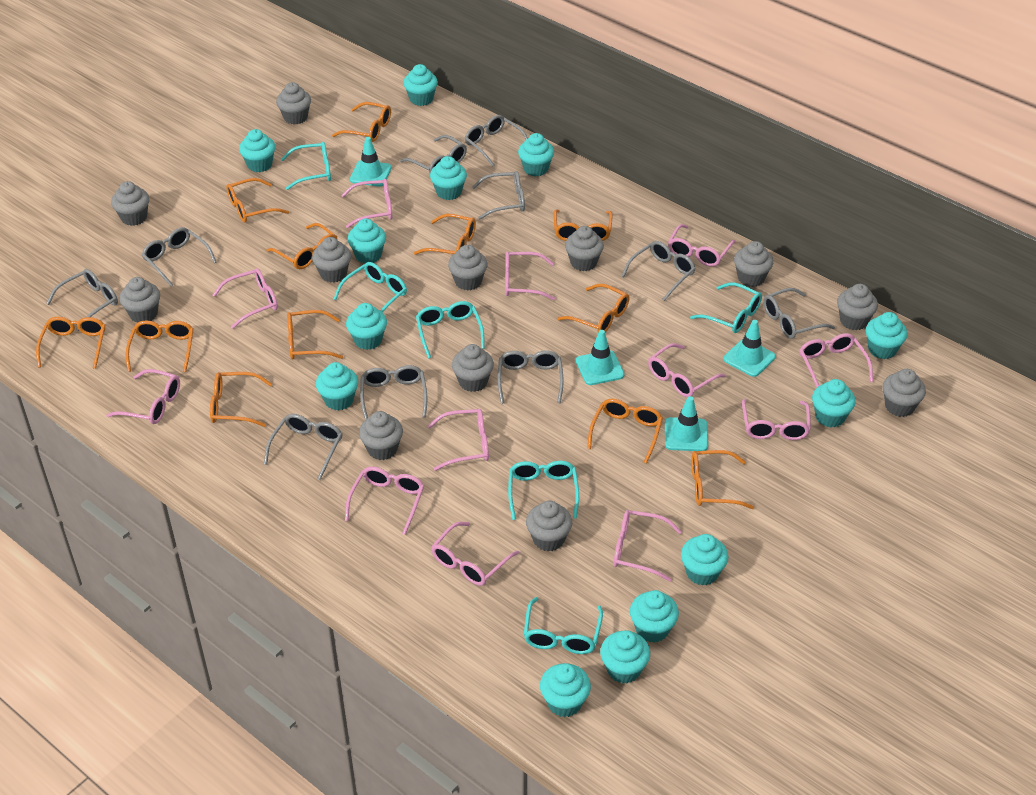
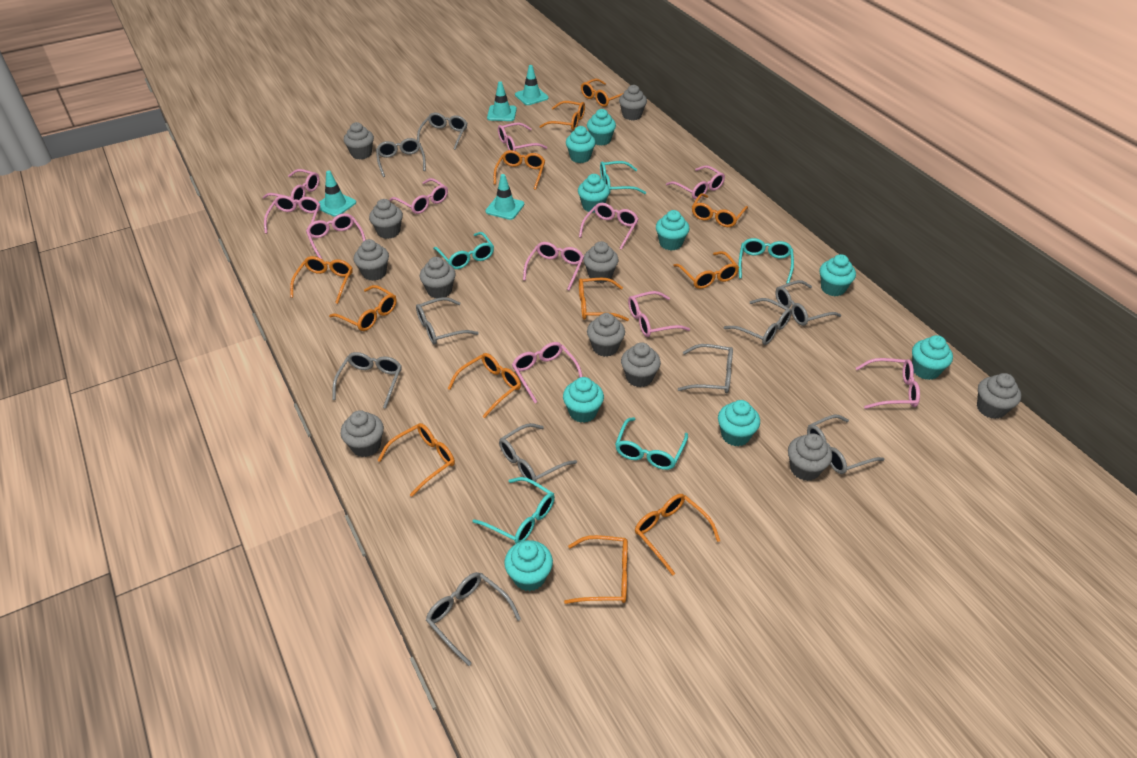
grey cupcake: 12 -> 11
pink glasses: 12 -> 11
turquoise cupcake: 13 -> 9
turquoise glasses: 6 -> 5

